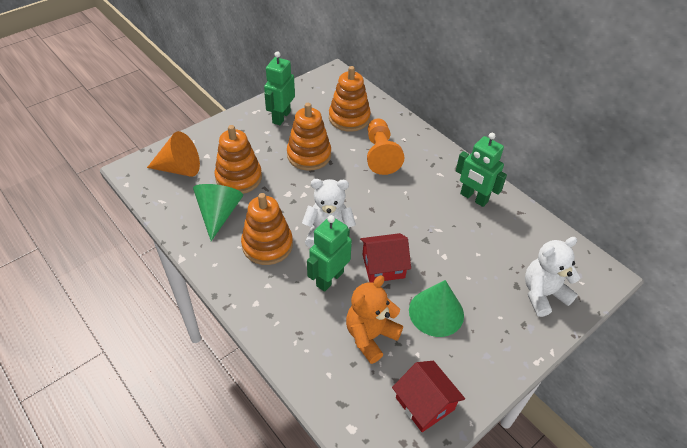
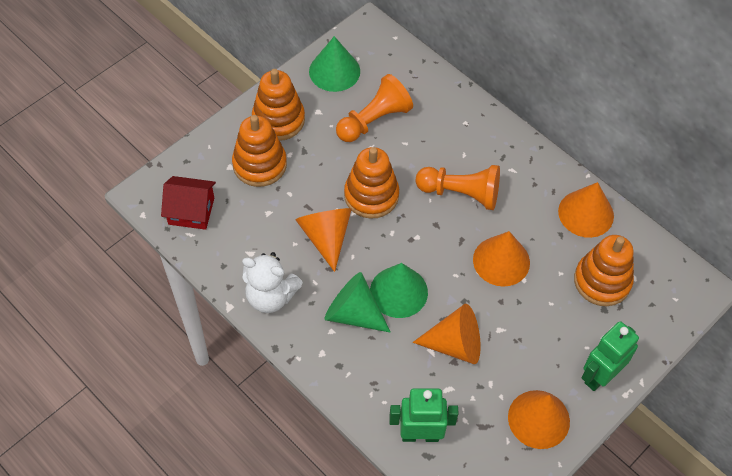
green cone: 2 -> 3
green robot: 3 -> 2
orange cone: 1 -> 5
orange pawn: 1 -> 2
orange teddy bear: 1 -> 0
red house: 2 -> 1
white teddy bear: 2 -> 1

